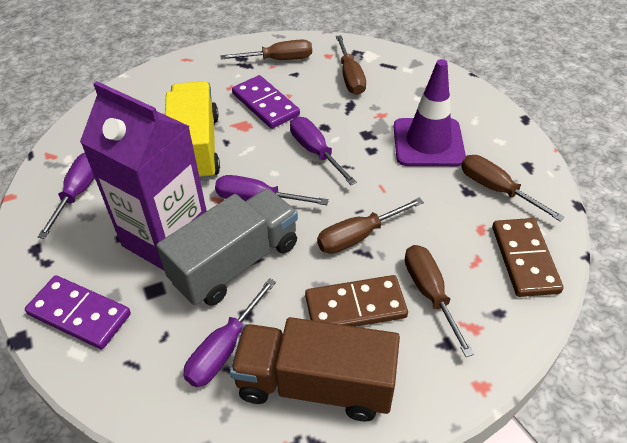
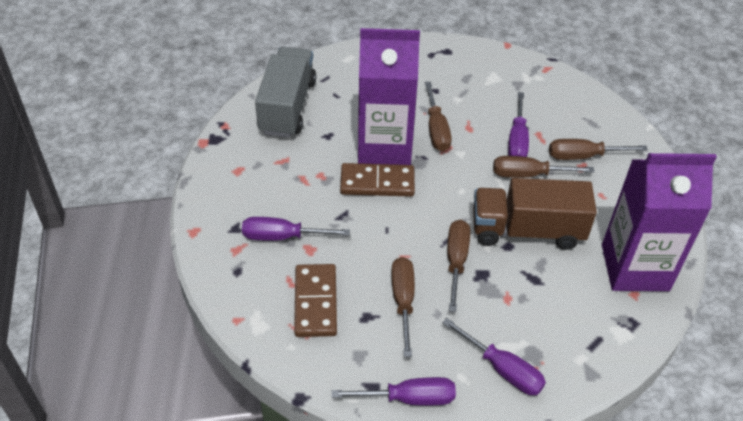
purple carton: 1 -> 2
purple domino: 2 -> 0
purple traffic cone: 1 -> 0
yellow truck: 1 -> 0

